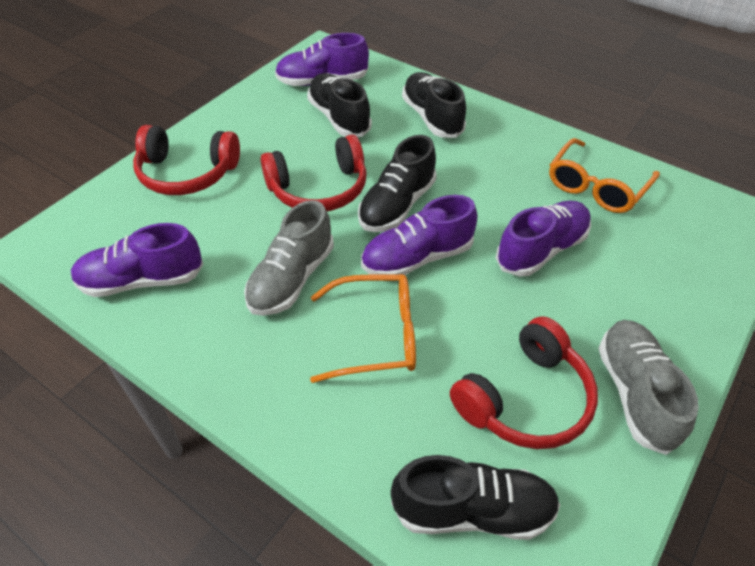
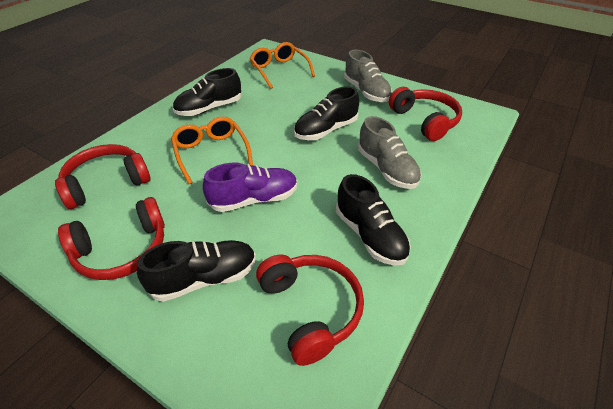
purple shoe: 4 -> 1
red headphones: 3 -> 4

